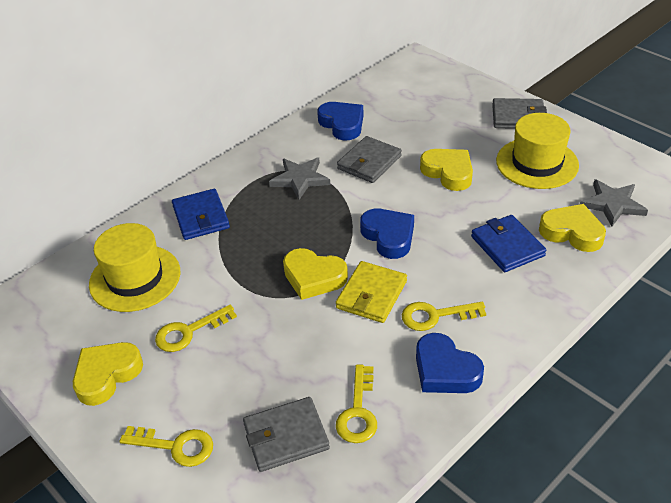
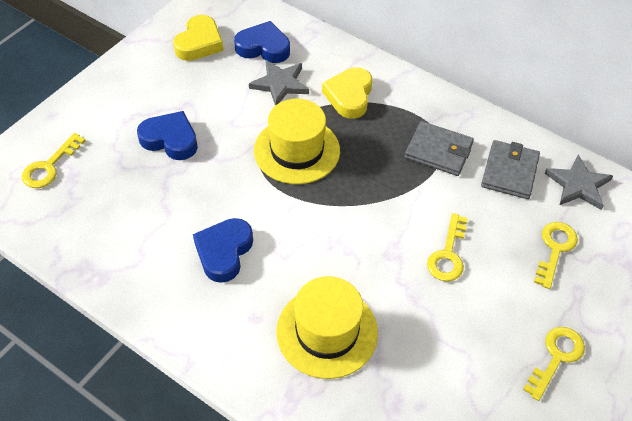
blue wallet: 2 -> 0
grey wallet: 3 -> 2
yellow heart: 4 -> 2
yellow wallet: 1 -> 0

